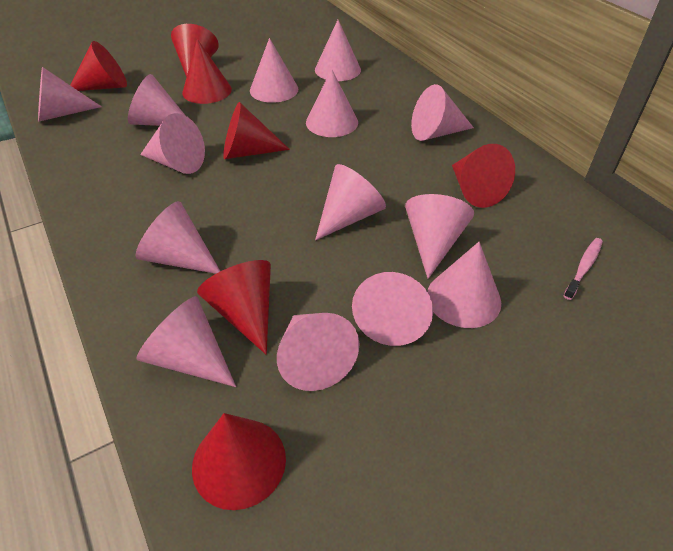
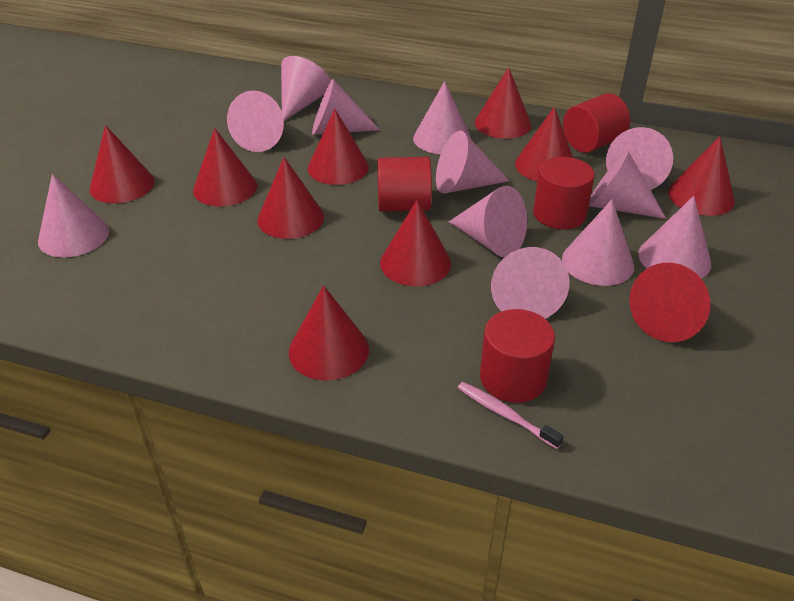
pink cone: 14 -> 12
red cone: 7 -> 10
red cylinder: 0 -> 4

